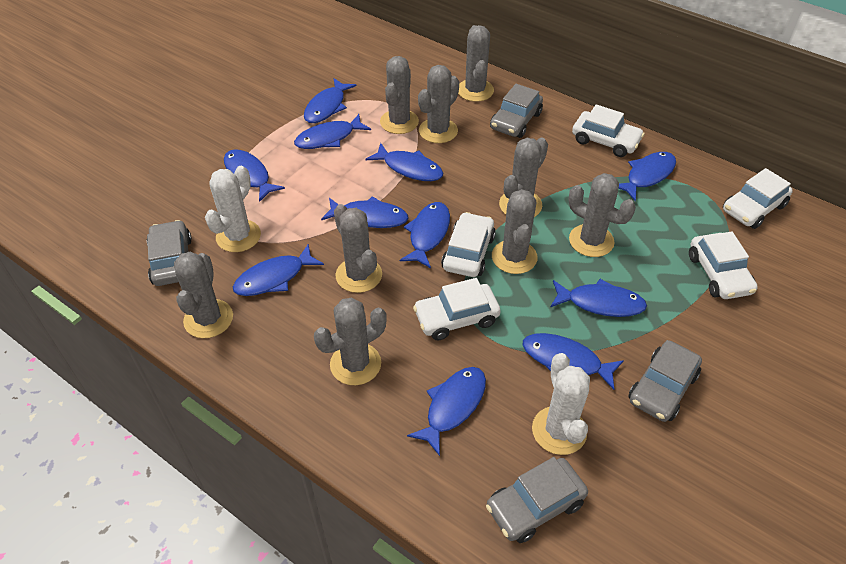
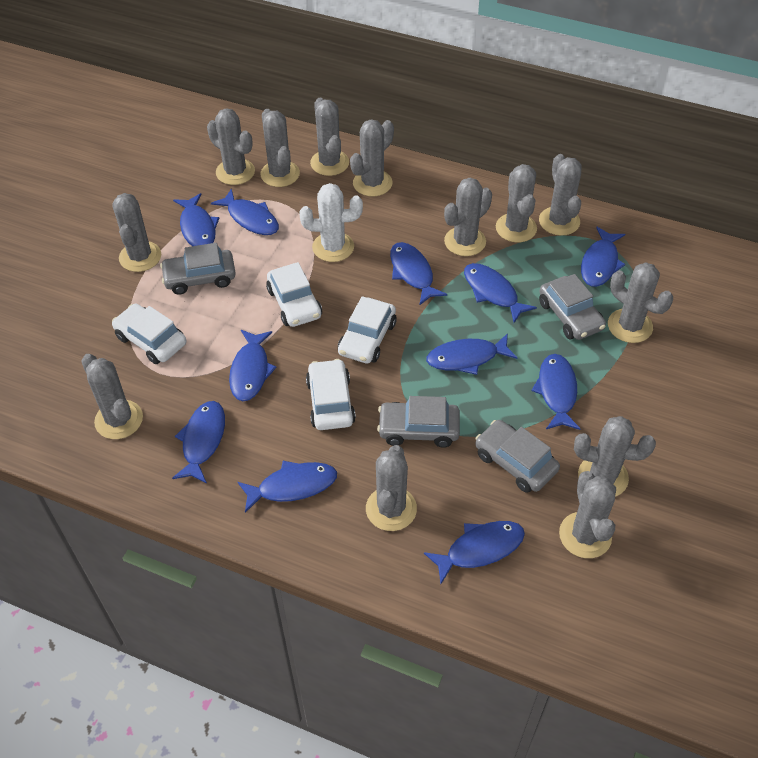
grey cactus: 9 -> 13
white cactus: 2 -> 1
white car: 5 -> 4

